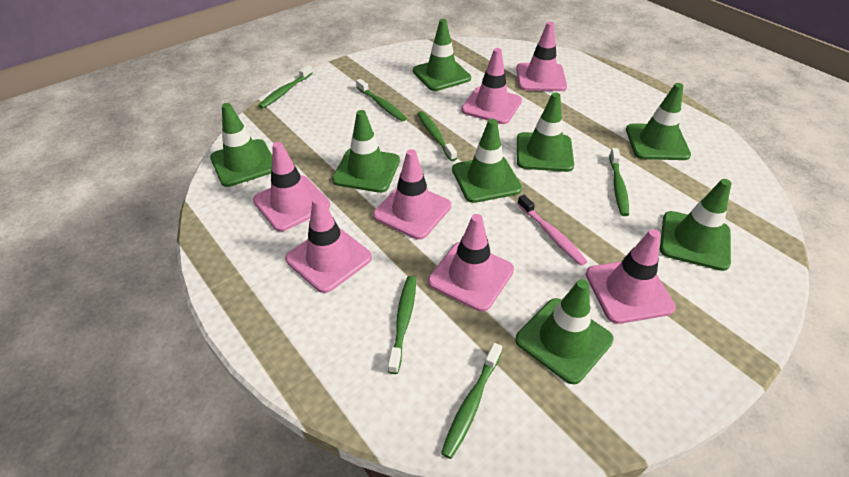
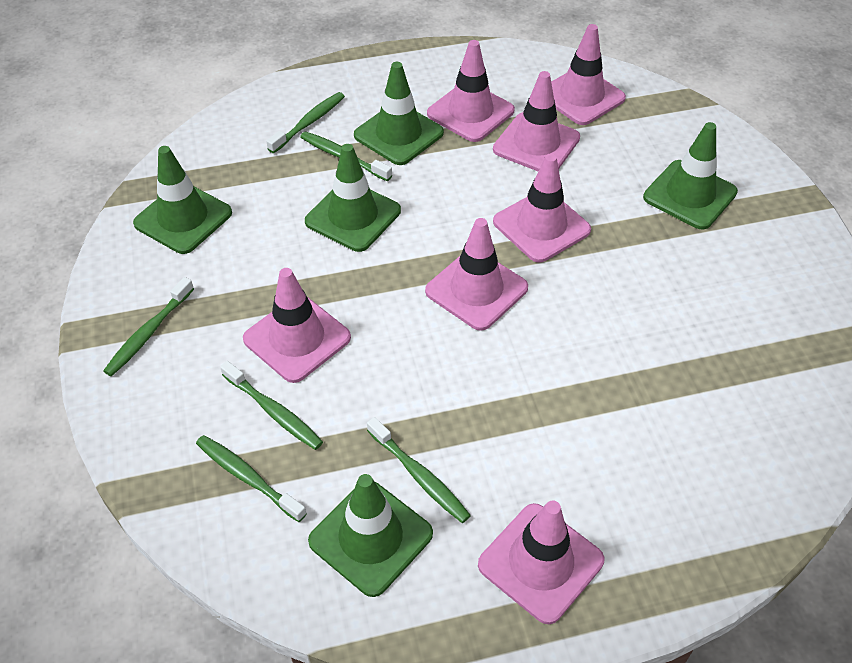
green traffic cone: 8 -> 5
pink toothbrush: 1 -> 0

